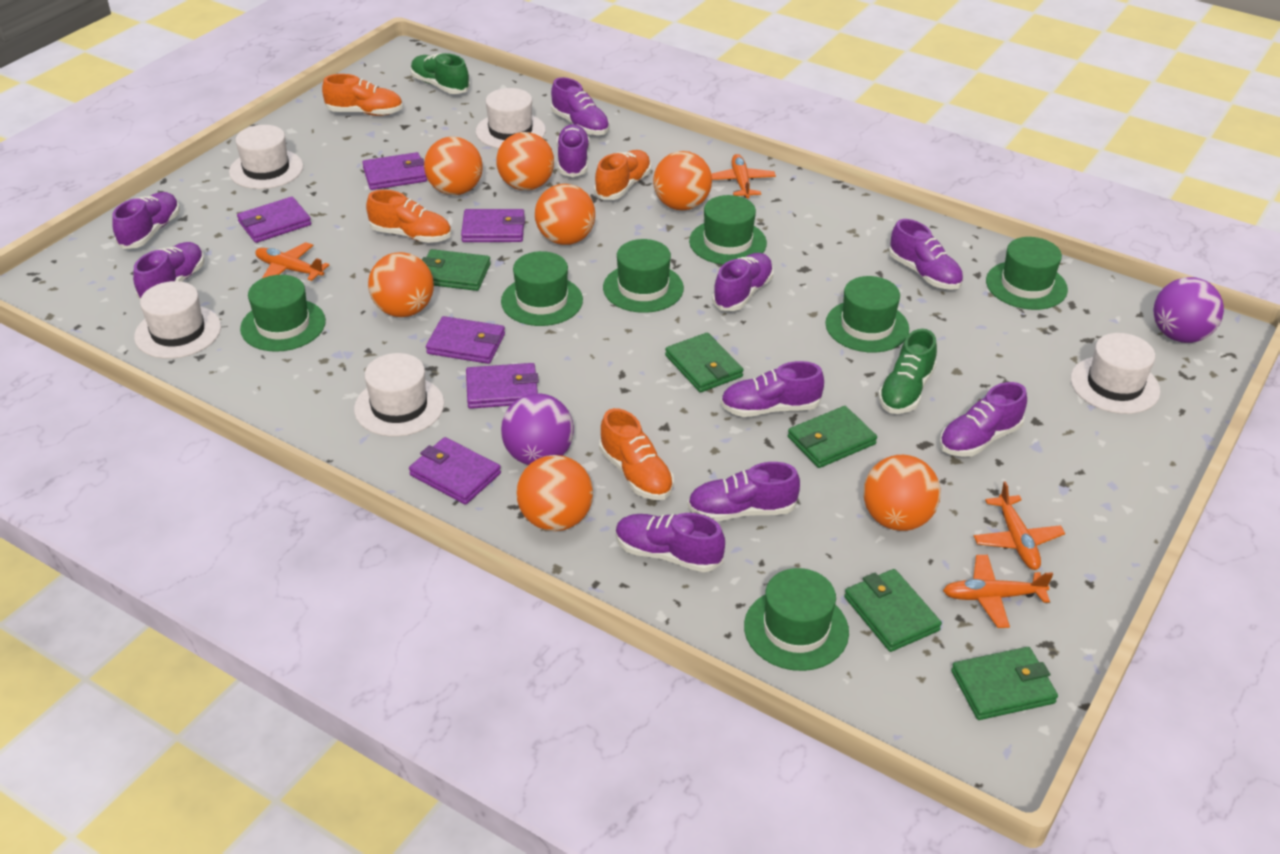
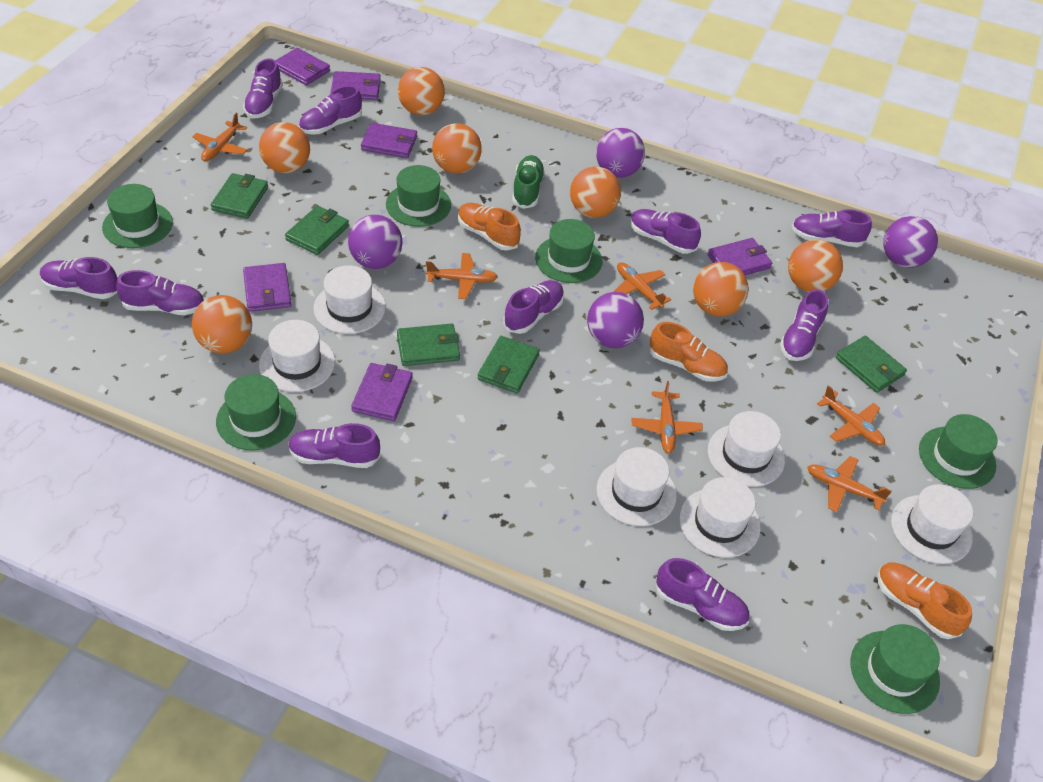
green hat: 7 -> 6
green shoe: 2 -> 1
orange plane: 4 -> 6
orange shoe: 4 -> 3
purple ball: 2 -> 4
white hat: 5 -> 6

